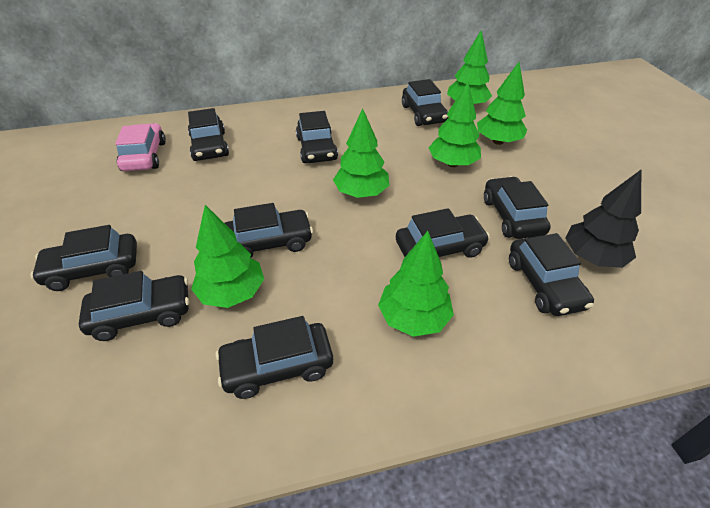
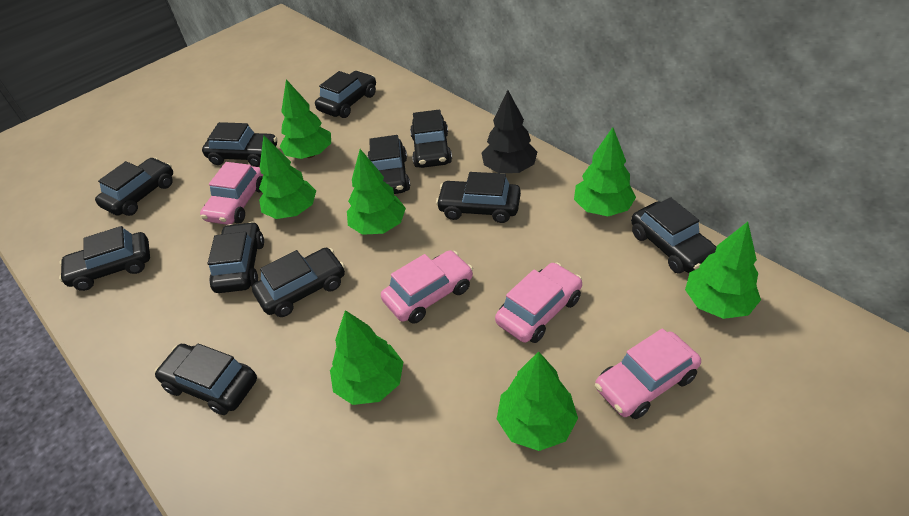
black car: 10 -> 11
green tree: 6 -> 7
pink car: 1 -> 4

